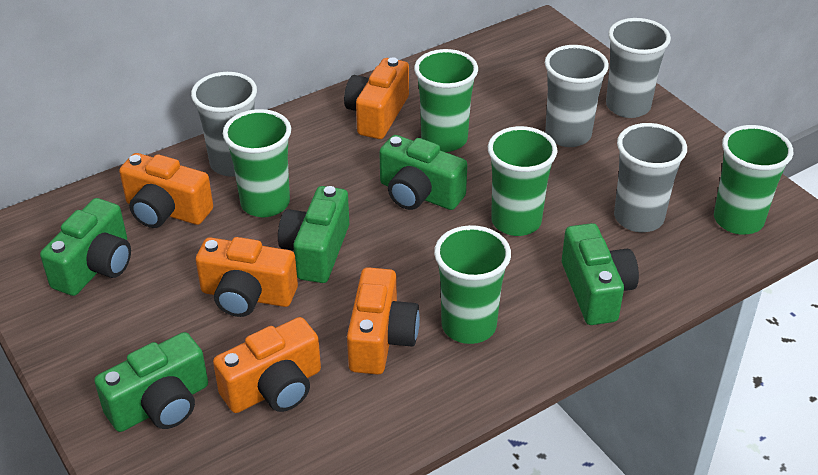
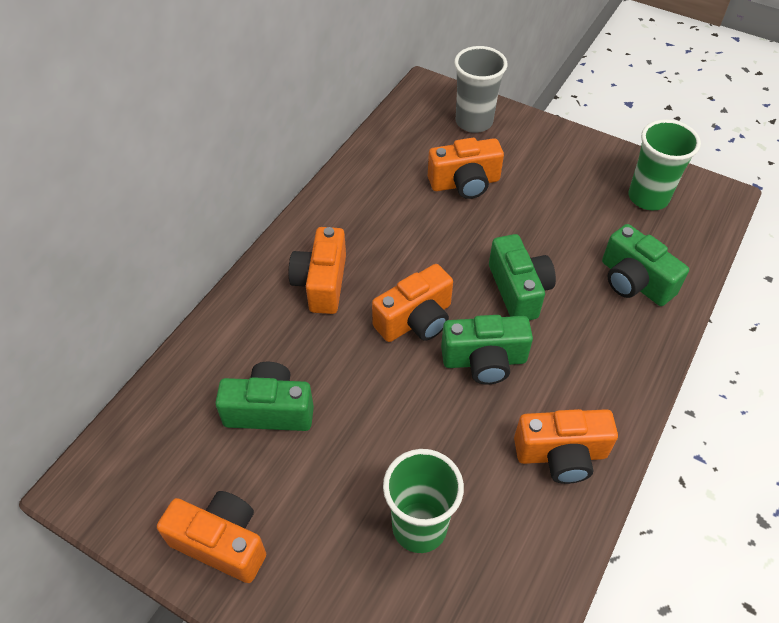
green camera: 5 -> 4
green cup: 5 -> 2
grey cup: 4 -> 1

